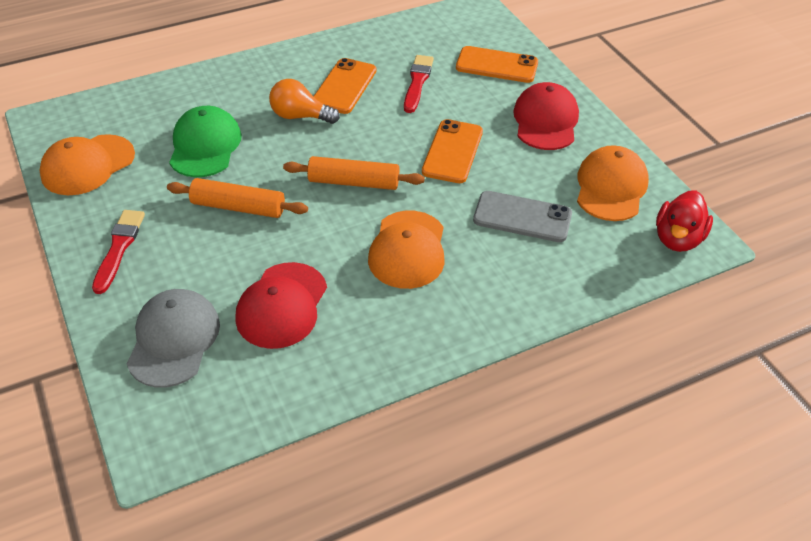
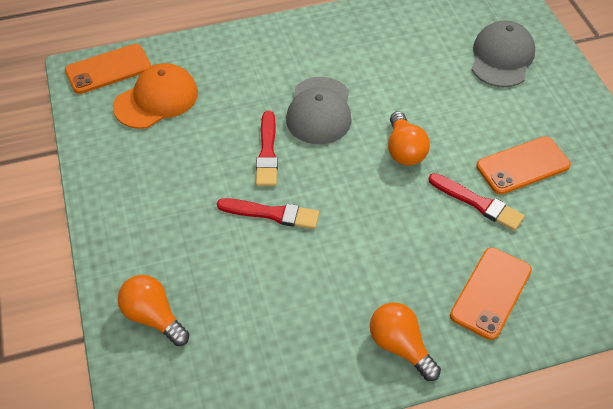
green cap: 1 -> 0
grey cap: 1 -> 2
grey phone: 1 -> 0
orange cap: 3 -> 1
orange light bulb: 1 -> 3
orange rolling pin: 2 -> 0
red brush: 2 -> 3
red cap: 2 -> 0
red duck: 1 -> 0

